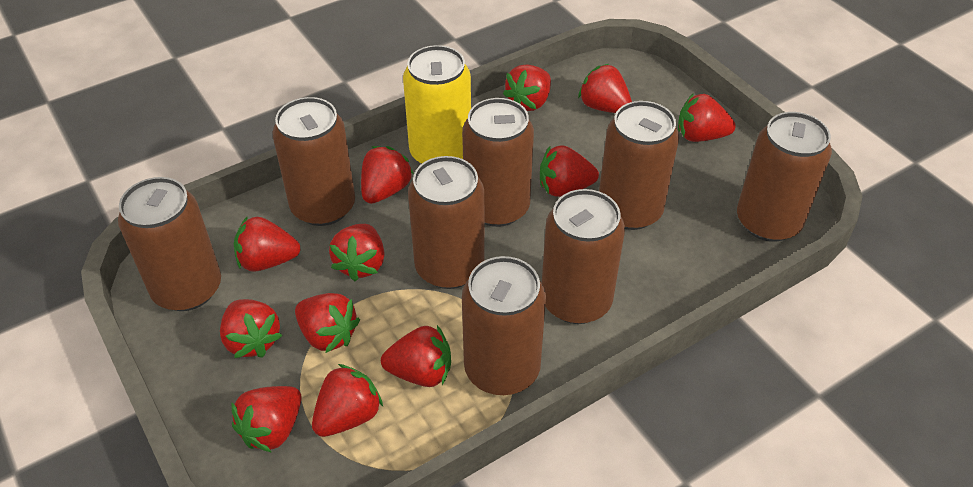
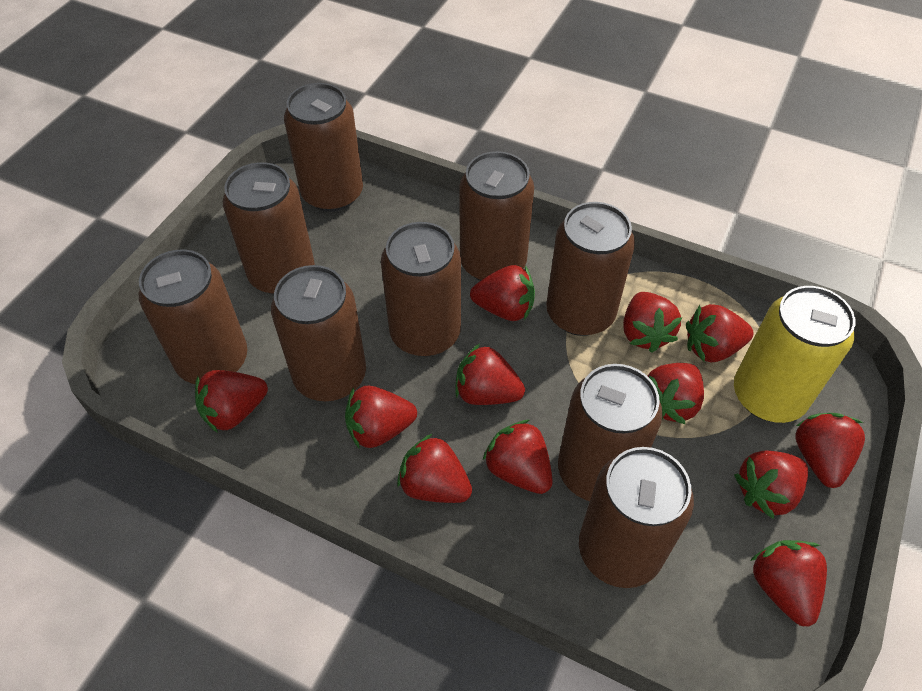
brown can: 8 -> 9

